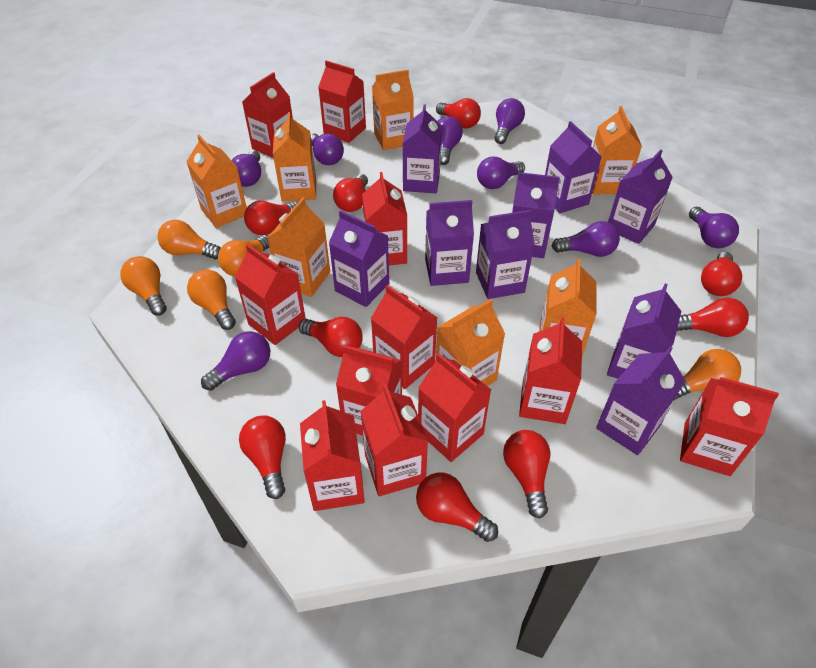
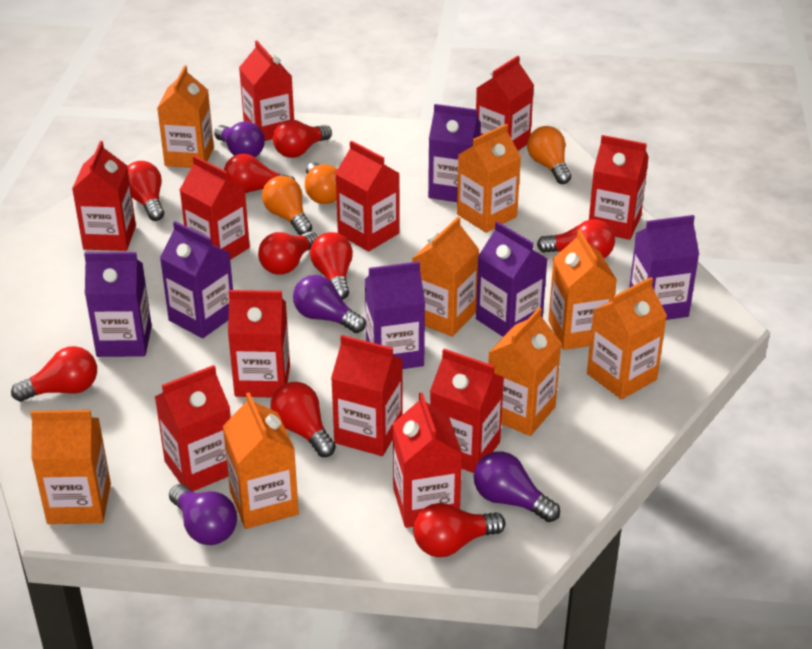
orange carton: 7 -> 8
orange light bulb: 5 -> 3
purple carton: 9 -> 6
purple light bulb: 8 -> 4

